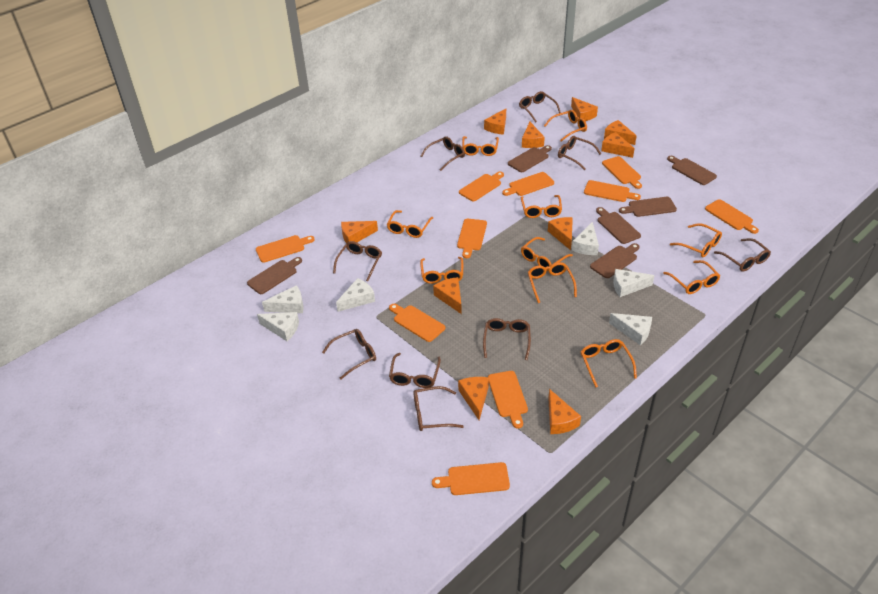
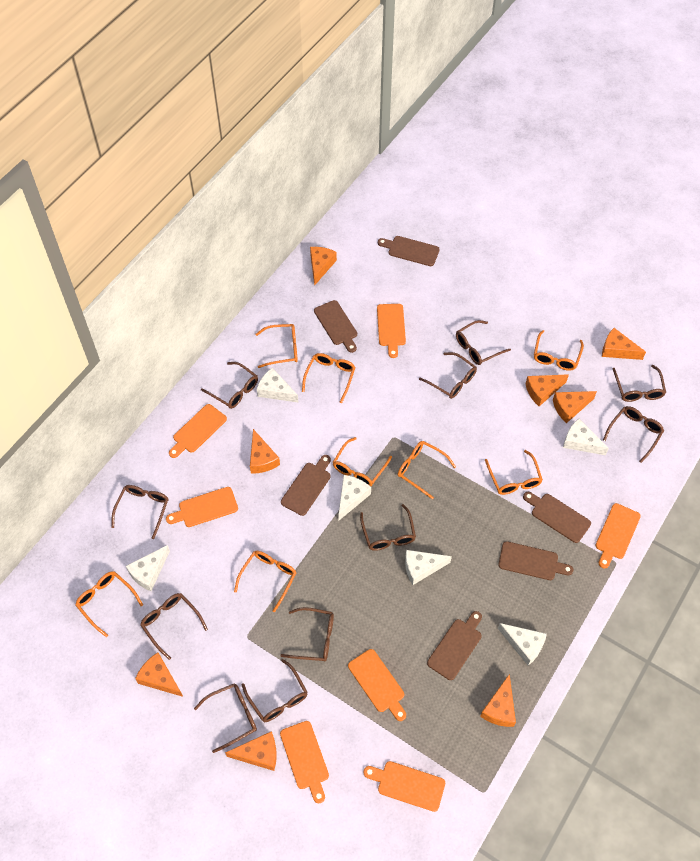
brown glasses: 9 -> 11
orange cheese: 10 -> 8
orange cutting board: 10 -> 7
orange glasses: 10 -> 8

